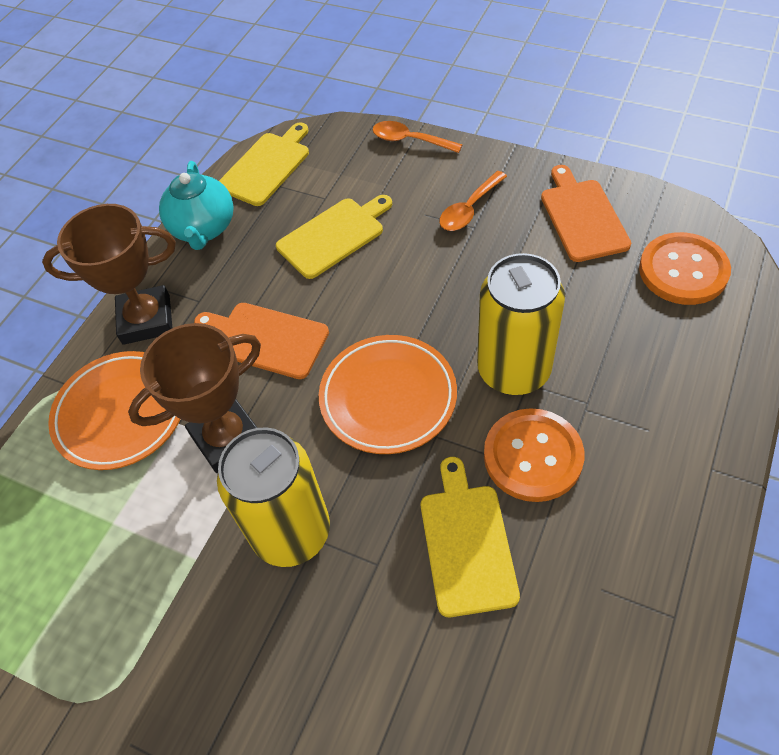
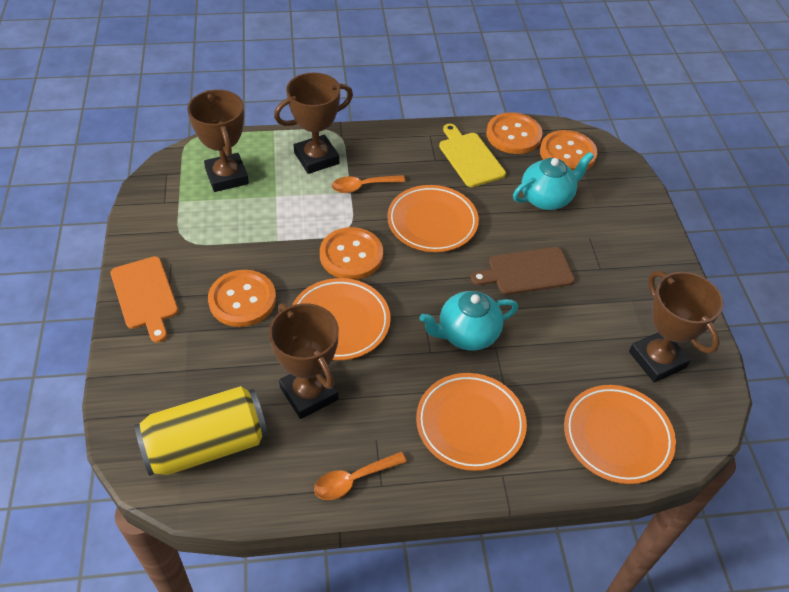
brown cutting board: 0 -> 1
brown trophy: 2 -> 4
orange button: 2 -> 4
orange cutting board: 2 -> 1
orange plate: 2 -> 4
turquoise teapot: 1 -> 2
yellow can: 2 -> 1
yellow cutting board: 3 -> 1

